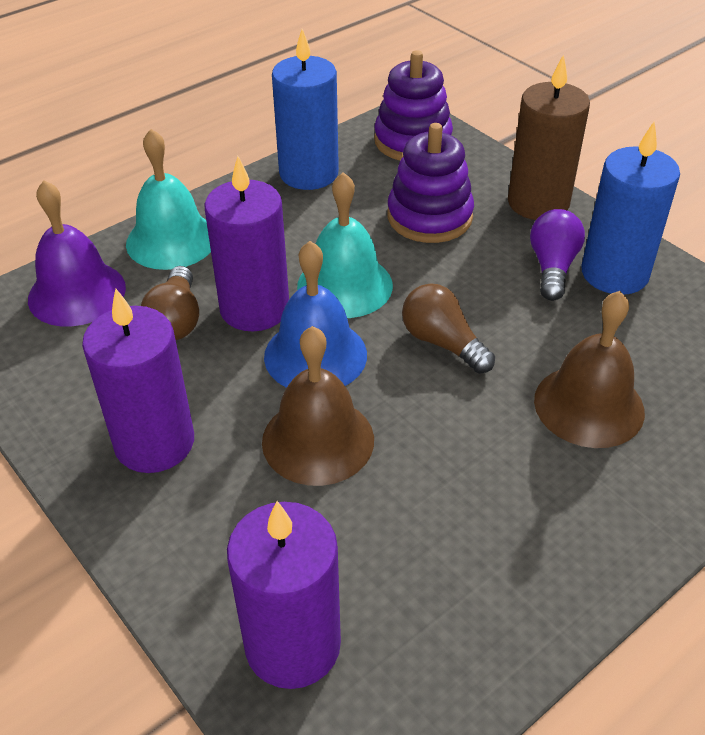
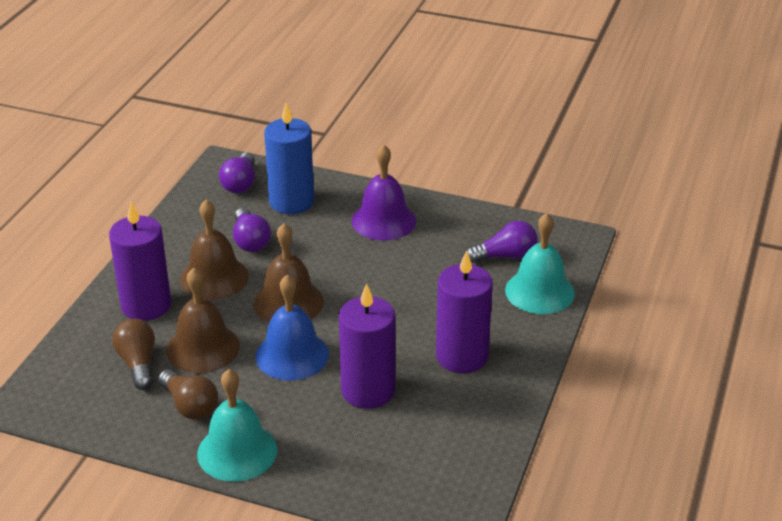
blue candle: 2 -> 1
brown bell: 2 -> 3
brown candle: 1 -> 0
purple light bulb: 1 -> 3
purple stacking toy: 2 -> 0

